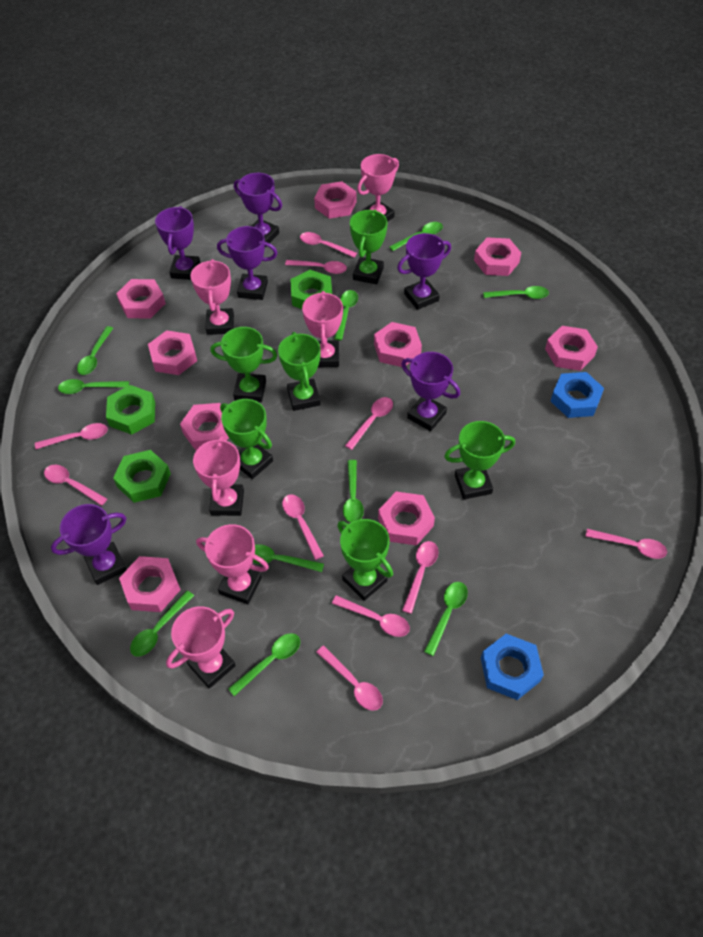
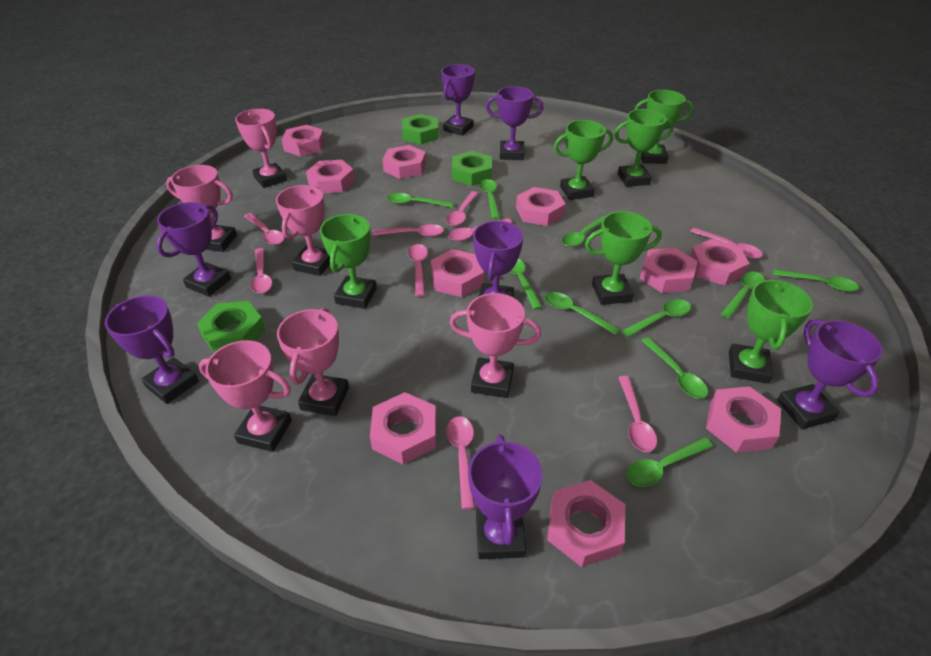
blue nut: 2 -> 0
pink nut: 9 -> 10
pink spoon: 10 -> 9
purple trophy: 6 -> 7

